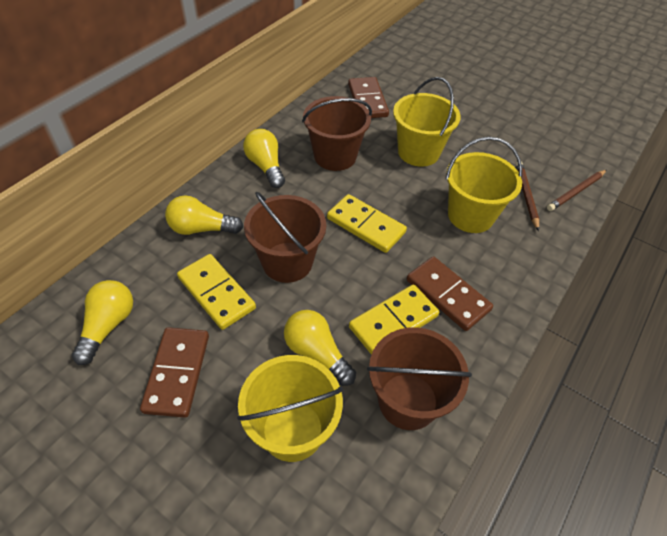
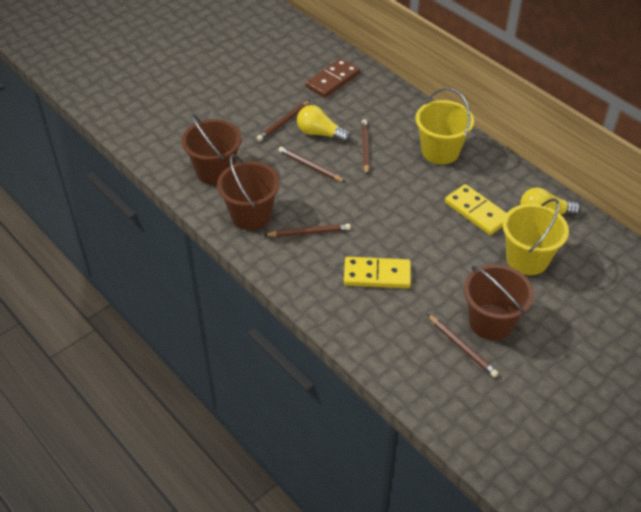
brown domino: 3 -> 1
brown pencil: 2 -> 5
yellow bucket: 3 -> 2
yellow domino: 3 -> 2
yellow light bulb: 4 -> 2

